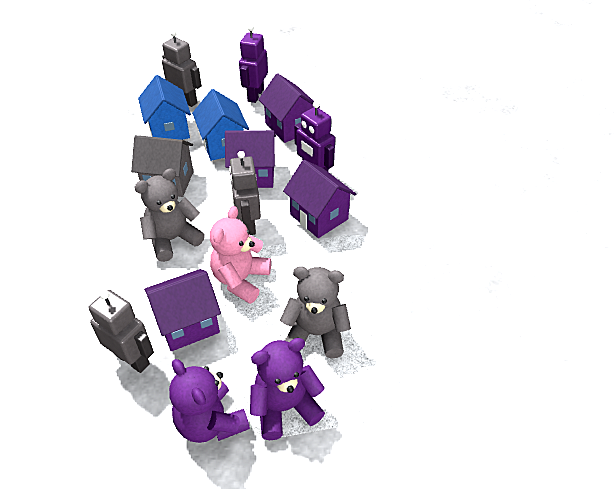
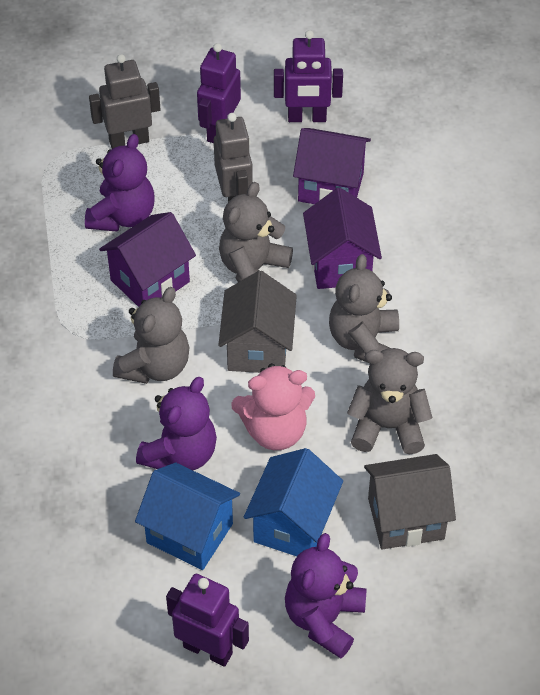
grey house: 1 -> 2
grey robot: 3 -> 2
grey teddy bear: 2 -> 4
purple house: 4 -> 3
purple robot: 2 -> 3
purple teddy bear: 2 -> 3

